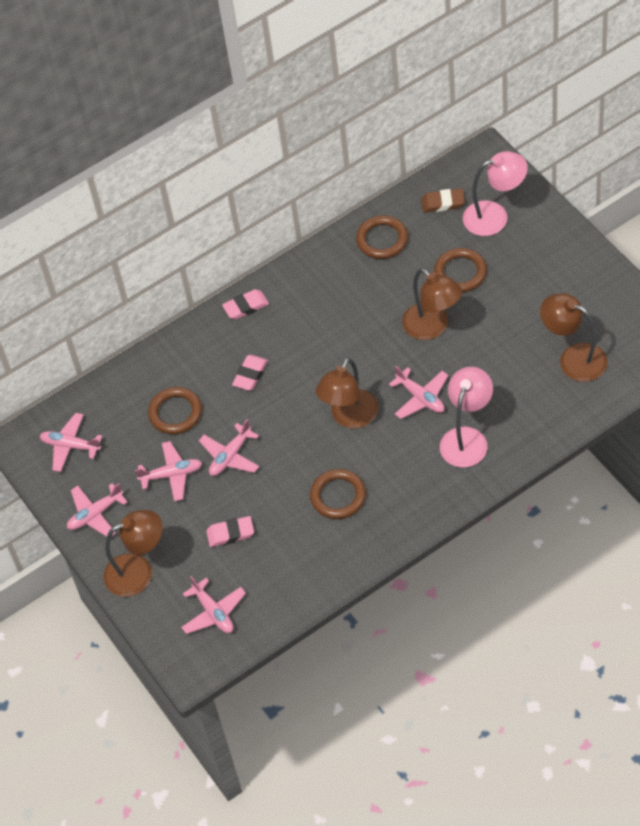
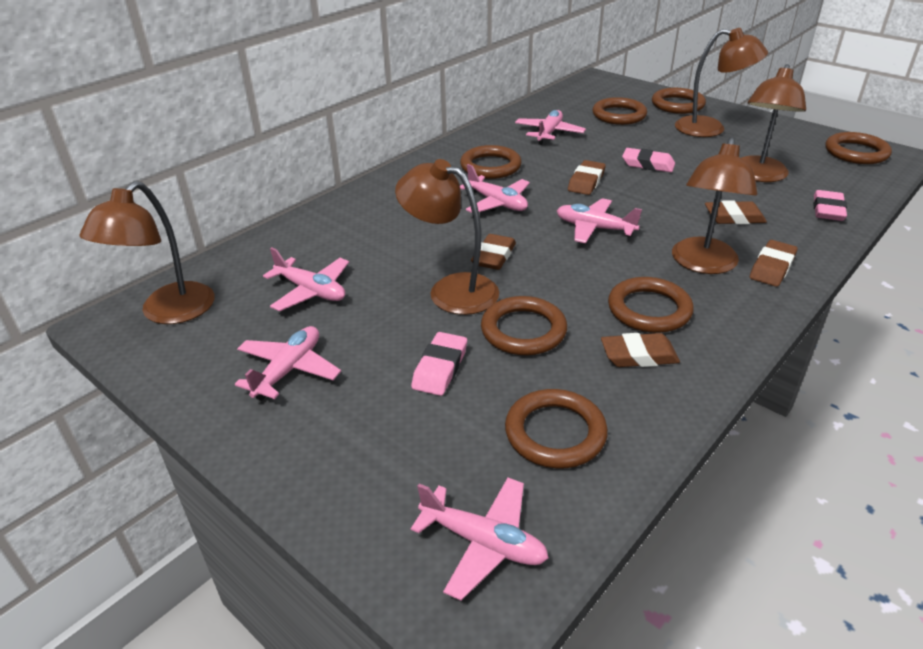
brown eraser: 1 -> 5
brown lamp: 4 -> 5
brown ring: 4 -> 7
pink lamp: 2 -> 0

